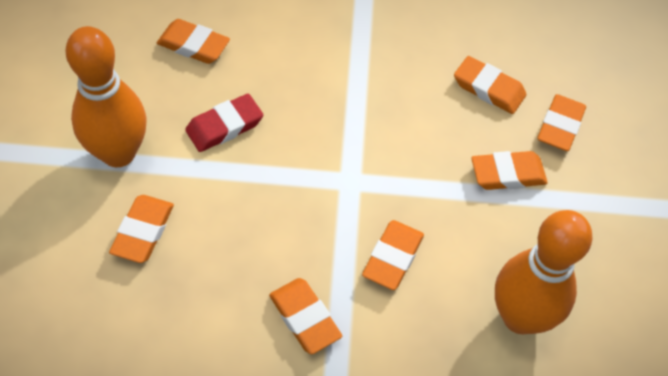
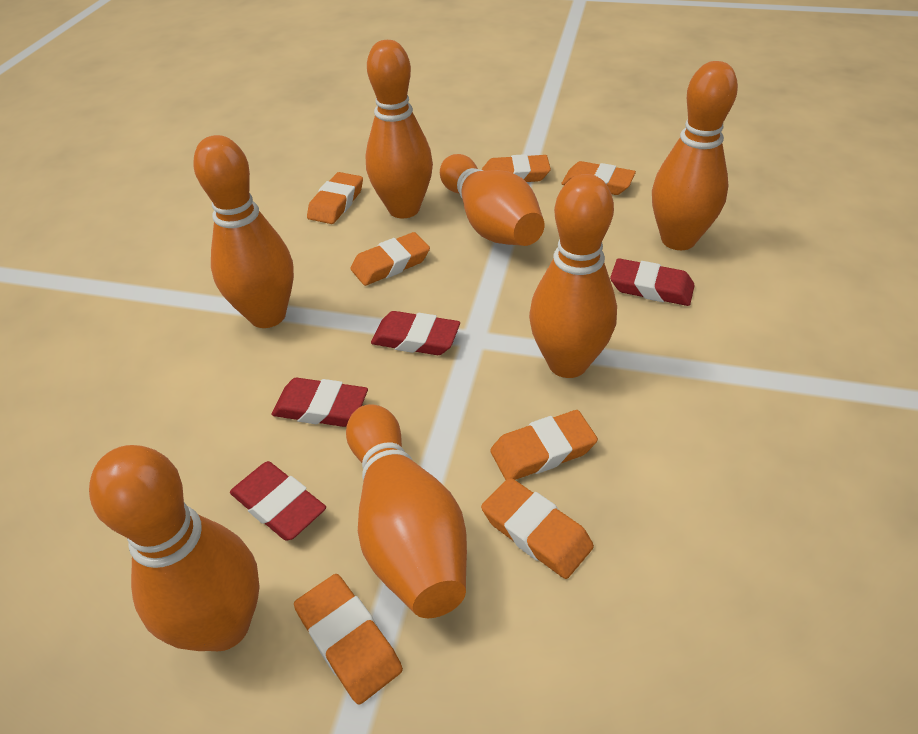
orange bowling pin: 2 -> 7
red eraser: 1 -> 4

